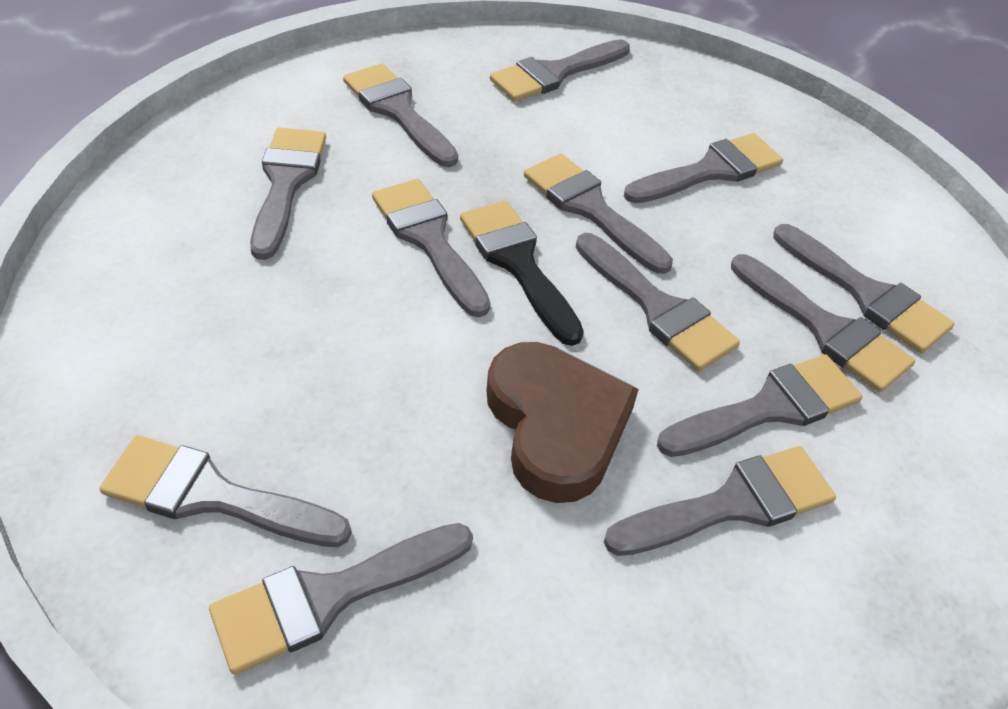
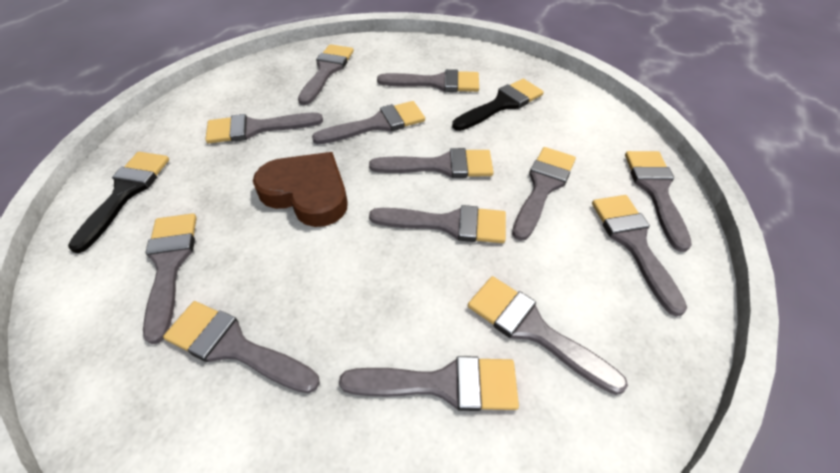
black brush: 1 -> 2

